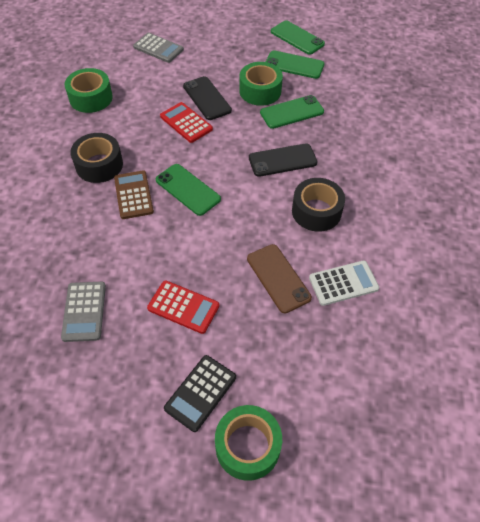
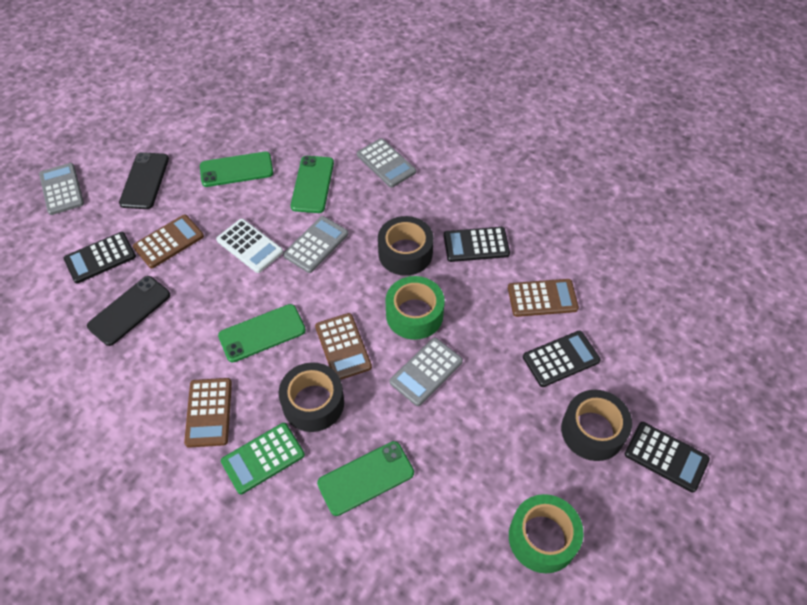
black calculator: 1 -> 4
black tape: 2 -> 3
brown calculator: 1 -> 4
brown phone: 1 -> 0
green calculator: 0 -> 1
green tape: 3 -> 2
grey calculator: 2 -> 4
red calculator: 2 -> 0

